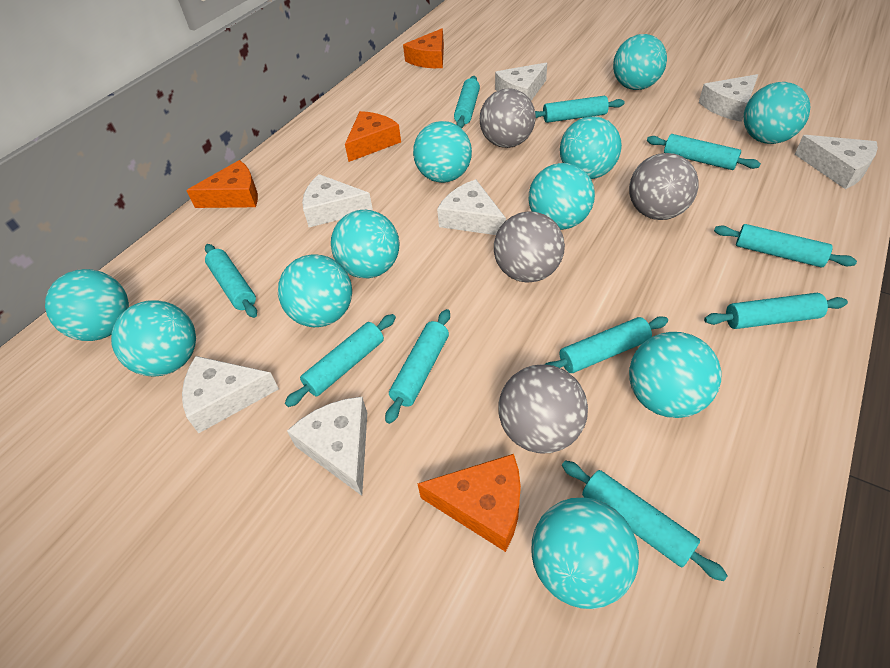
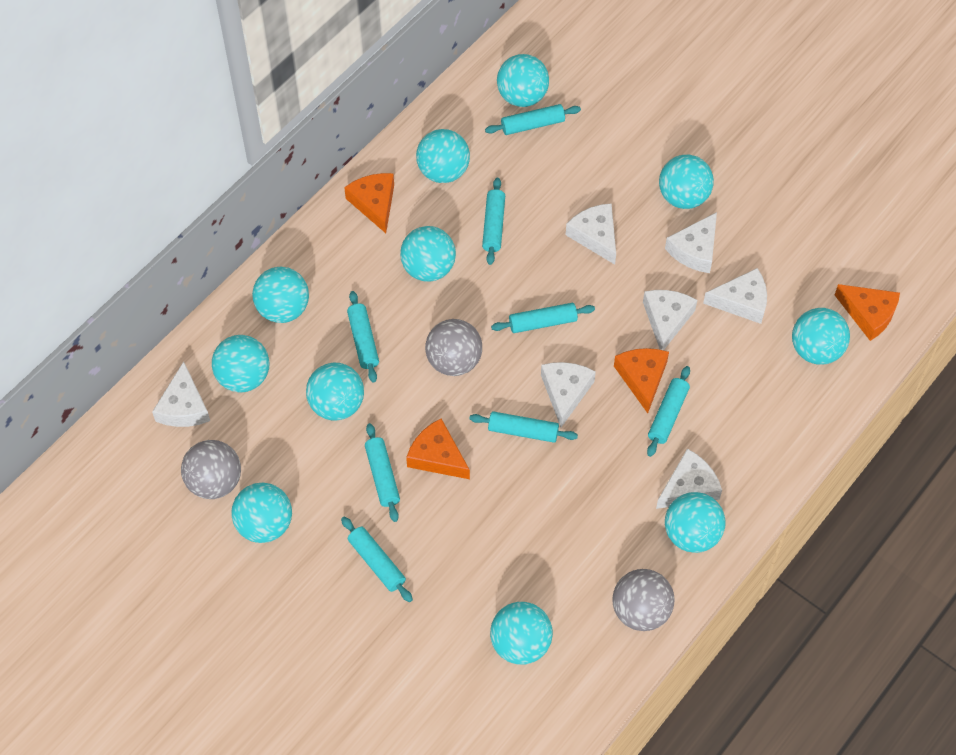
grey ball: 4 -> 3
turquoise rolling pin: 10 -> 8

